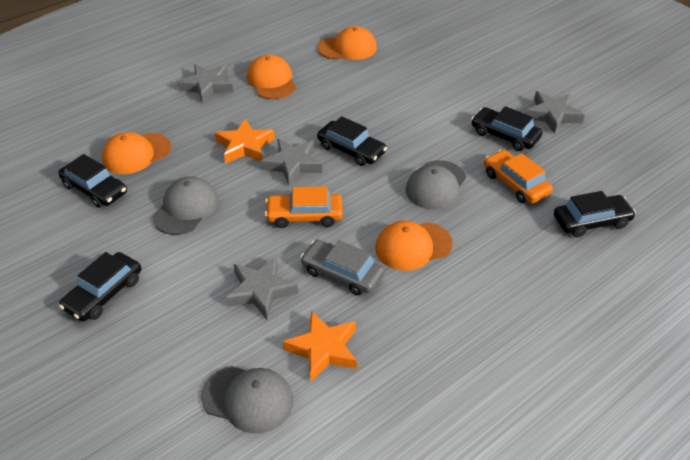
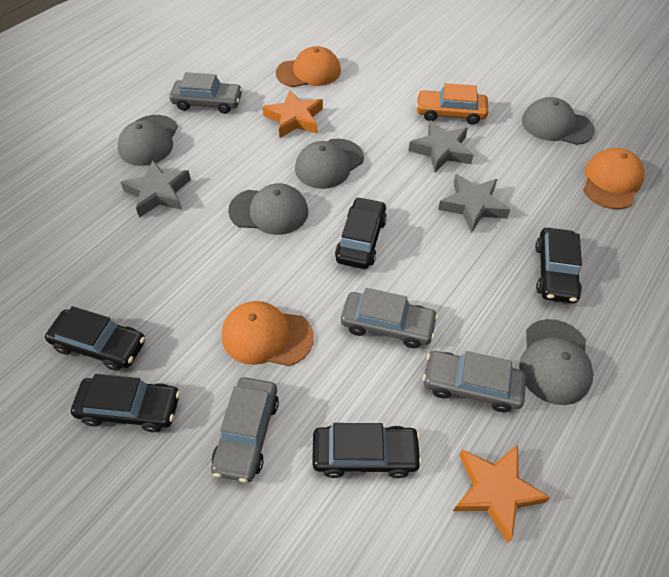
grey cap: 3 -> 5
grey car: 1 -> 4
grey star: 4 -> 3
orange cap: 4 -> 3
orange car: 2 -> 1

